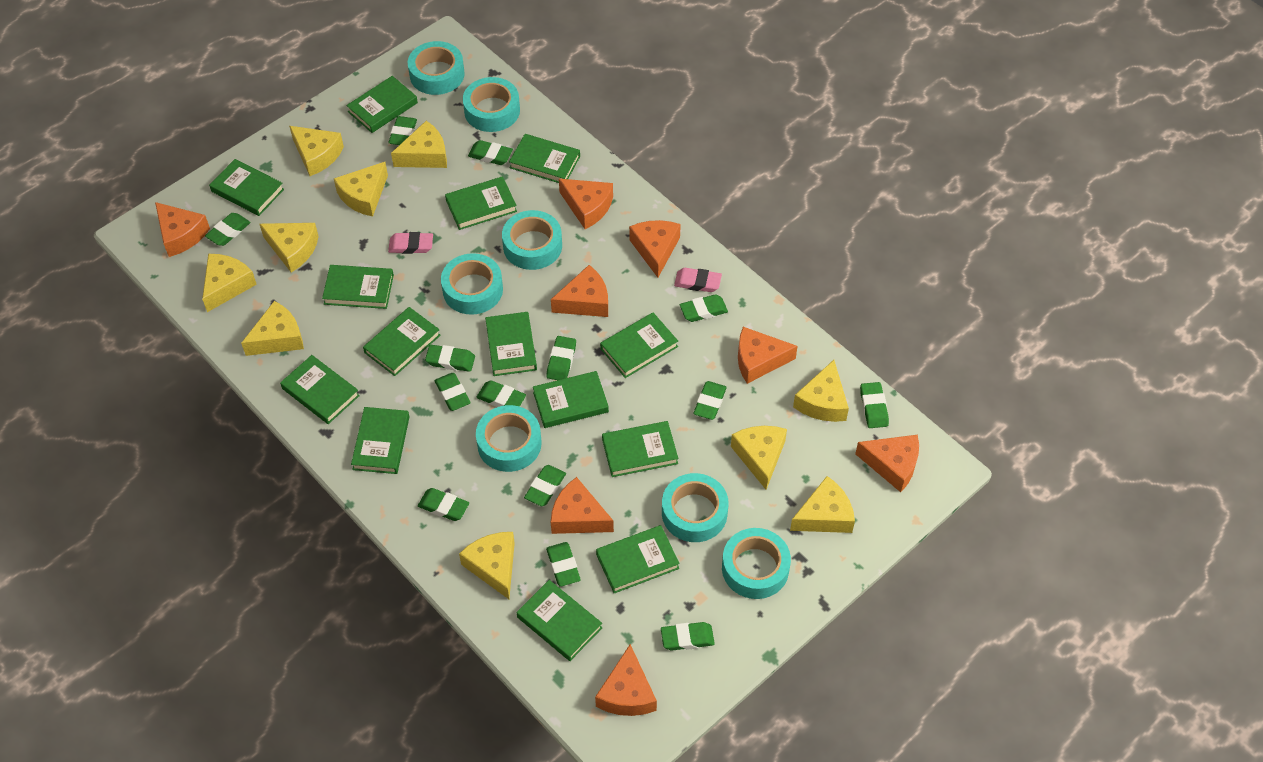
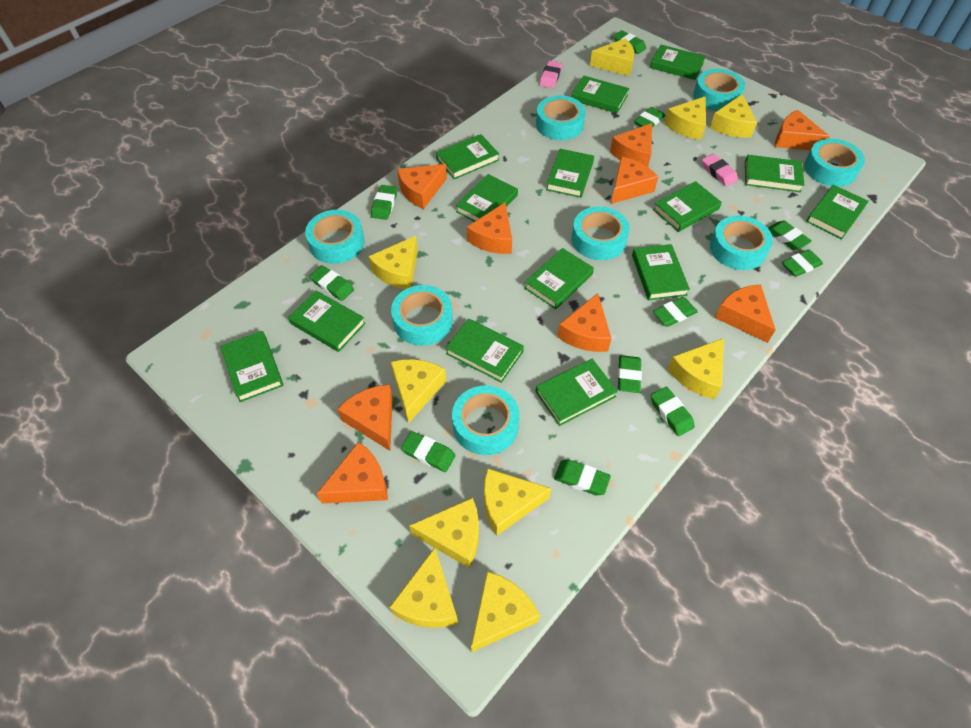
green eraser: 14 -> 11
orange cheese: 8 -> 9
turquoise tape: 7 -> 8

